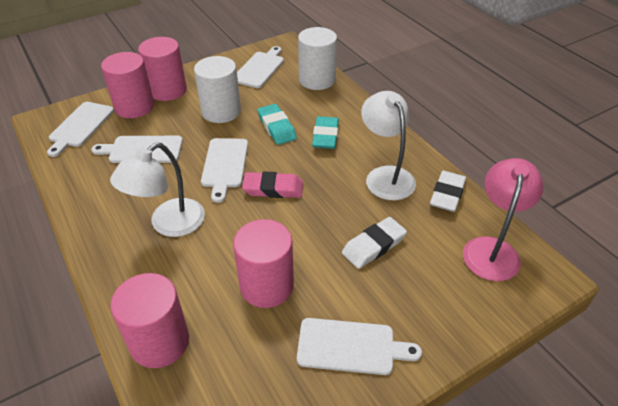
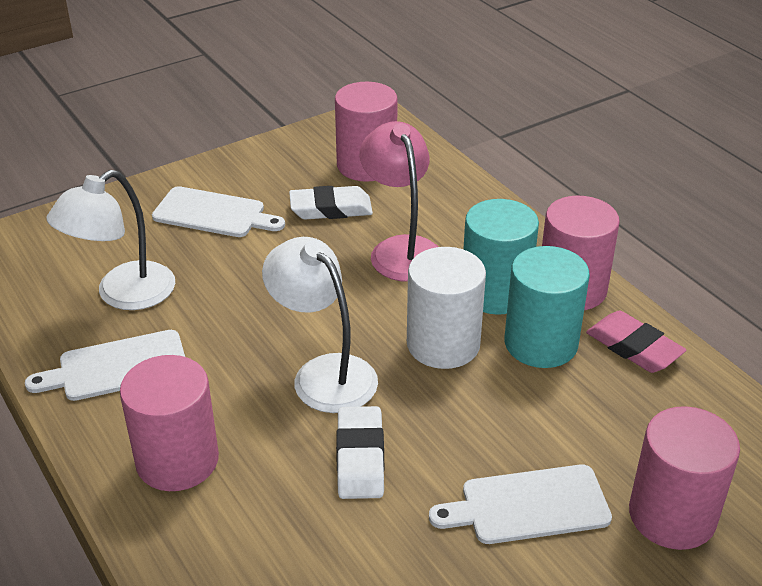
turquoise cylinder: 0 -> 2
turquoise eraser: 2 -> 0
white cutting board: 5 -> 3
white cylinder: 2 -> 1

